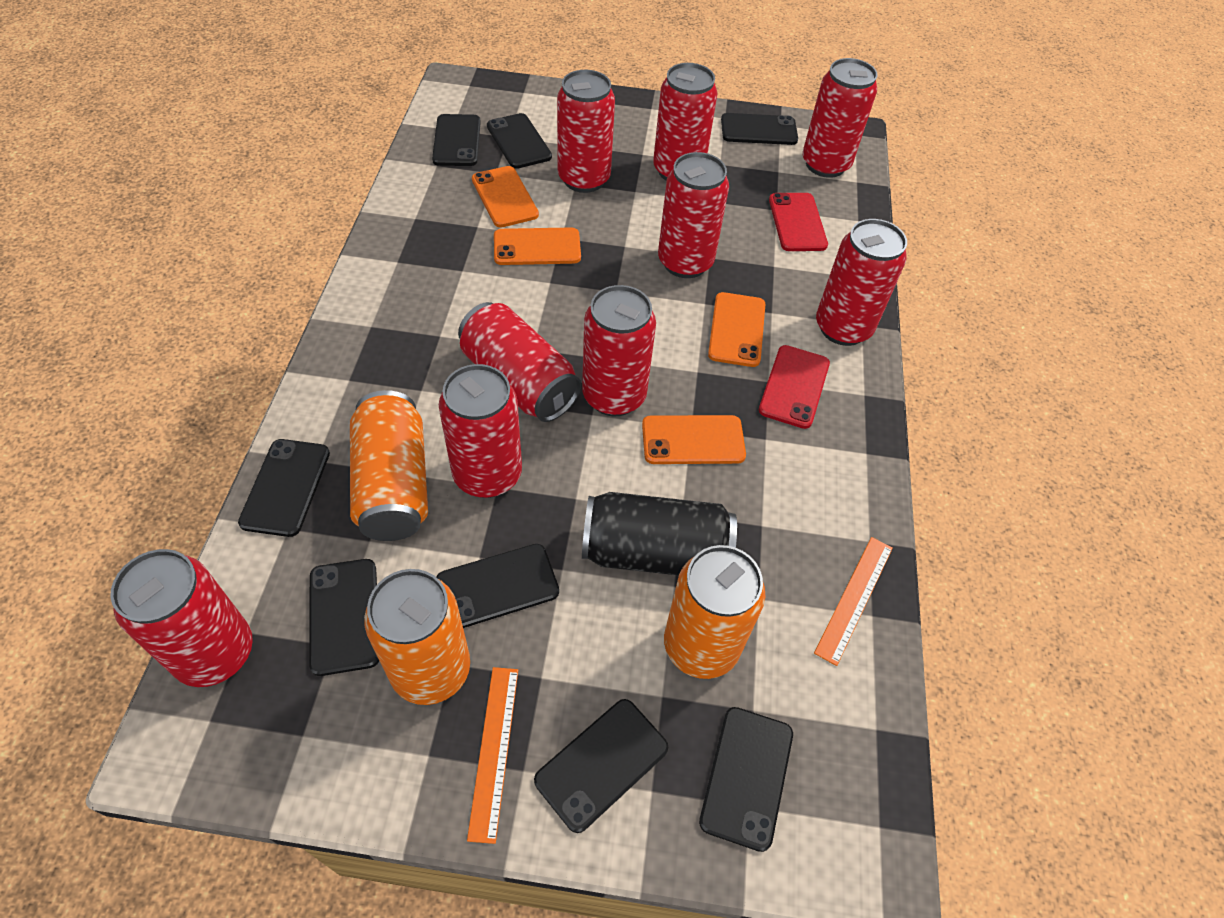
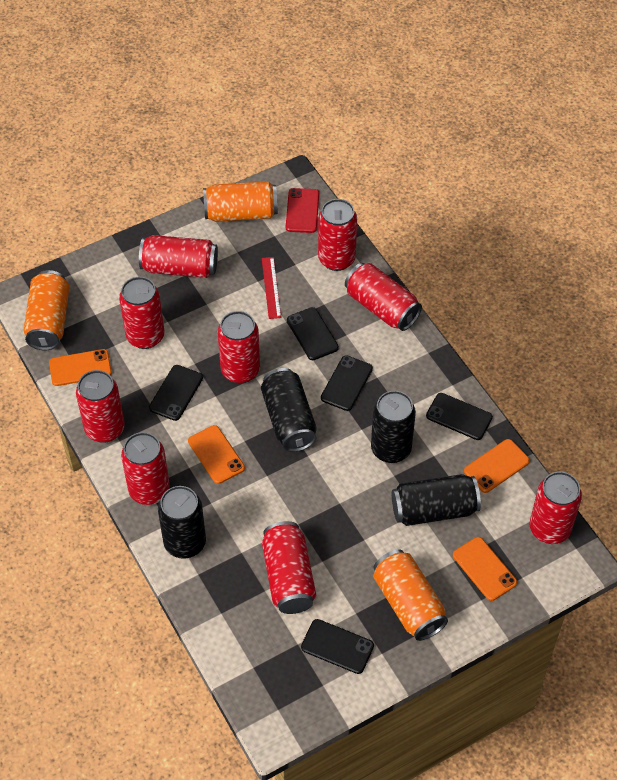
black can: 1 -> 4
black phone: 8 -> 5
orange ruler: 2 -> 0
red phone: 2 -> 1
red ruler: 0 -> 1

